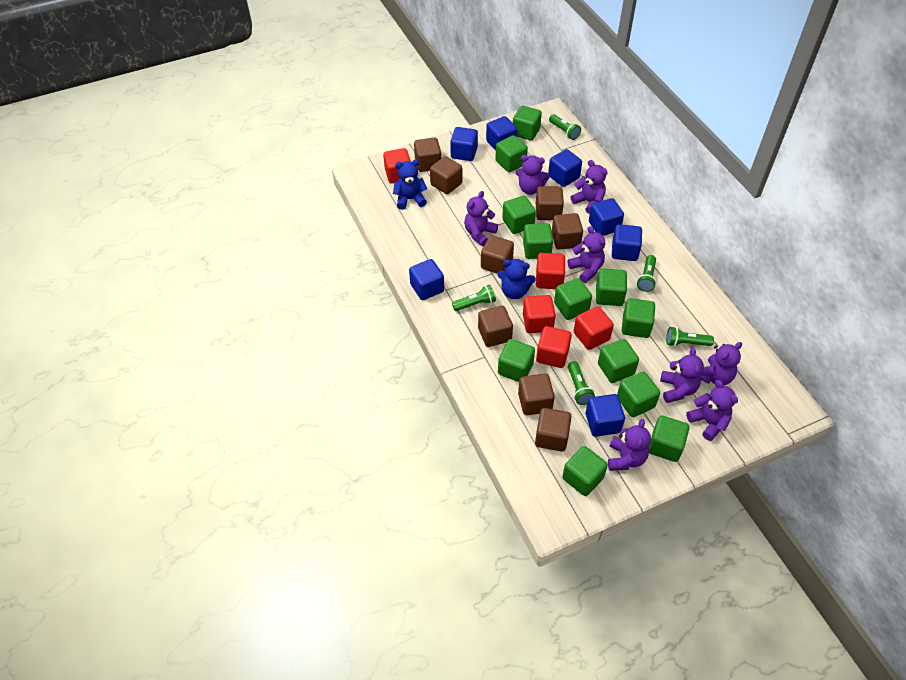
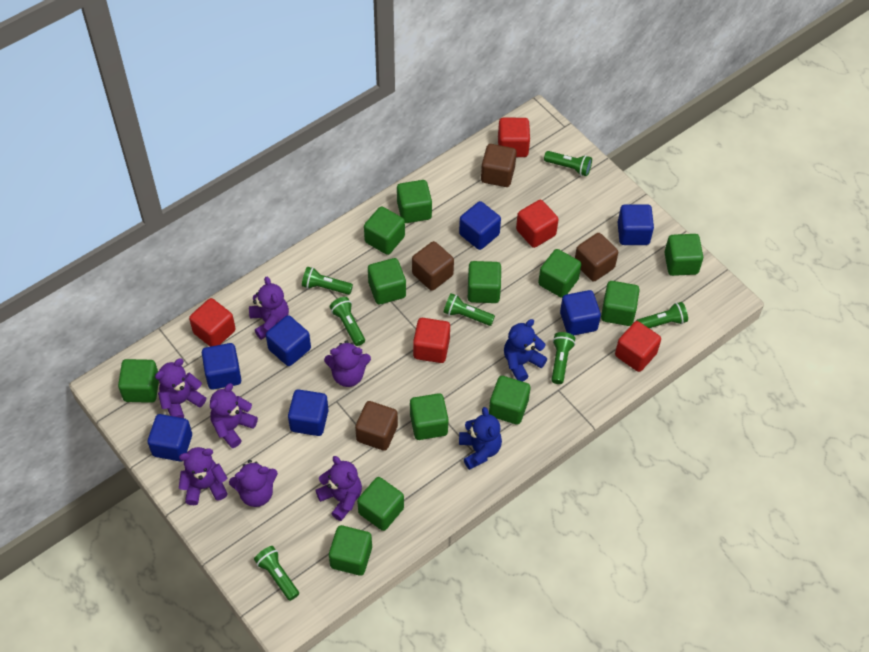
brown cube: 8 -> 4
green flashlight: 5 -> 7
purple teddy bear: 8 -> 7

